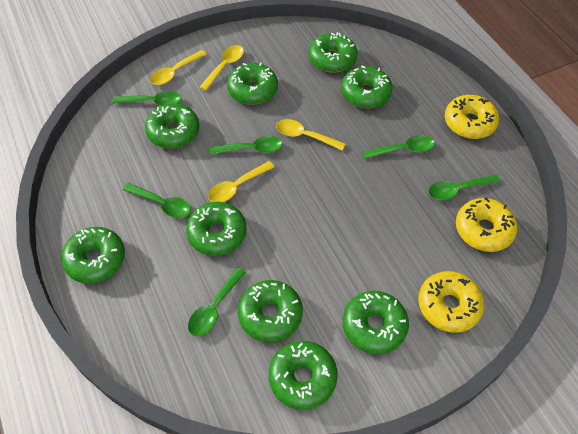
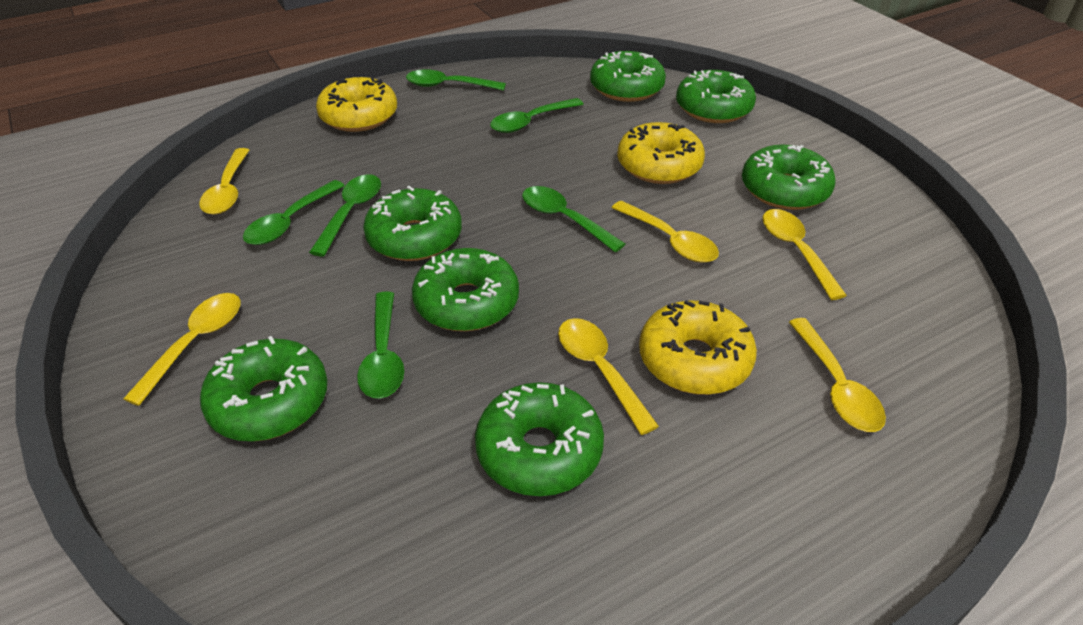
green donut: 9 -> 7
yellow spoon: 4 -> 6

